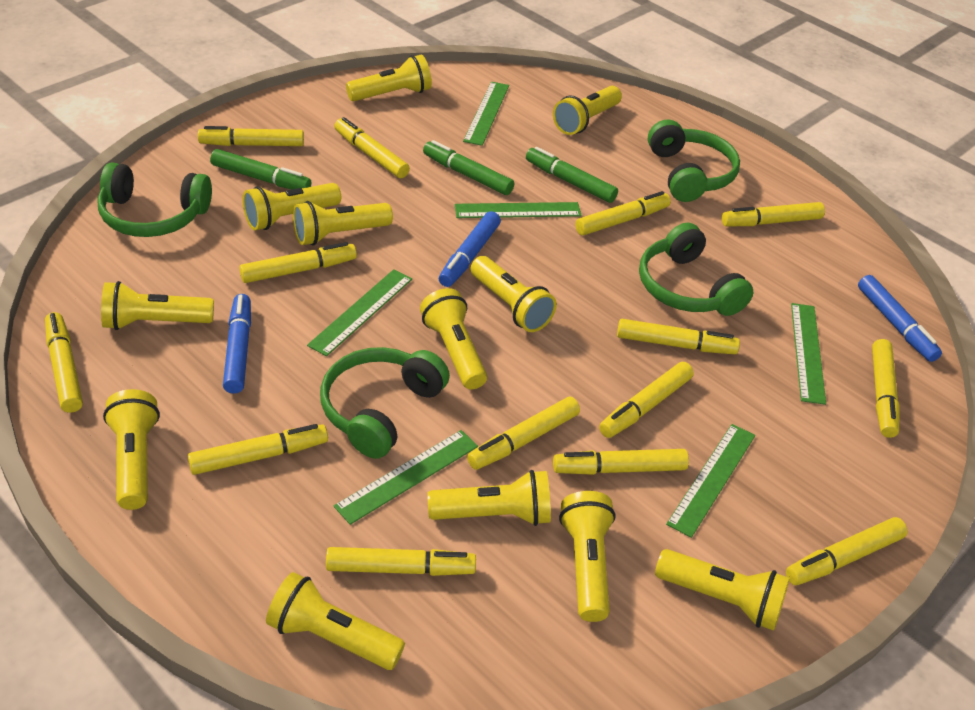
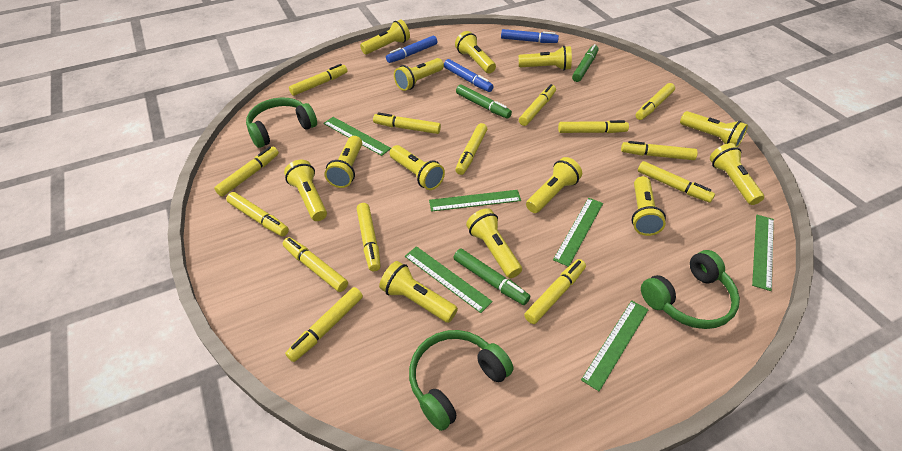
green headphones: 4 -> 3
yellow flashlight: 12 -> 13

